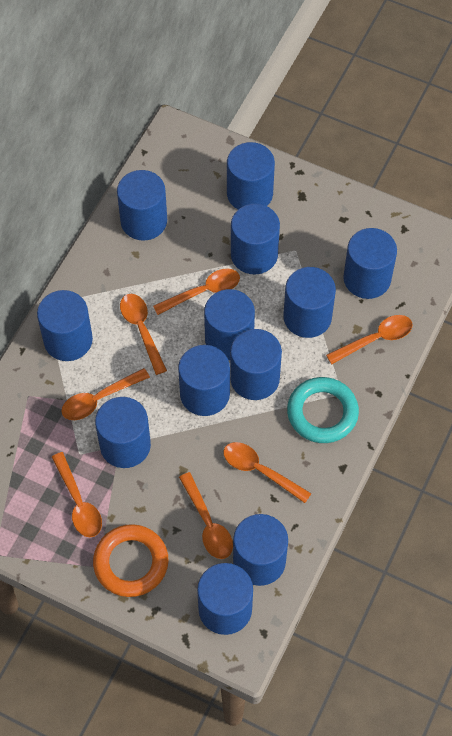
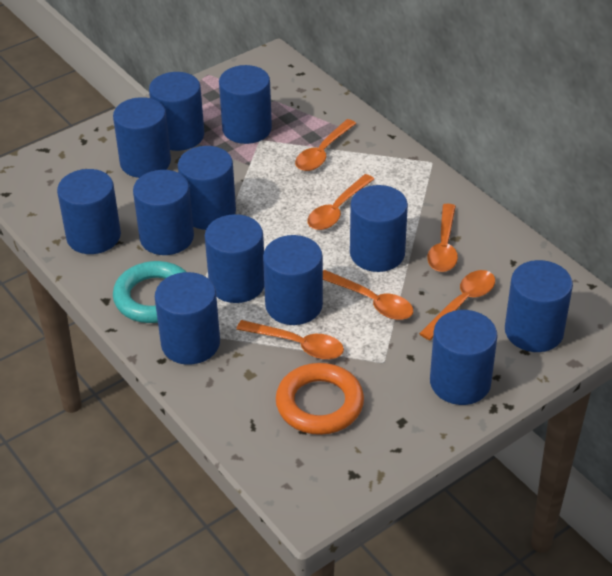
orange spoon: 7 -> 6

